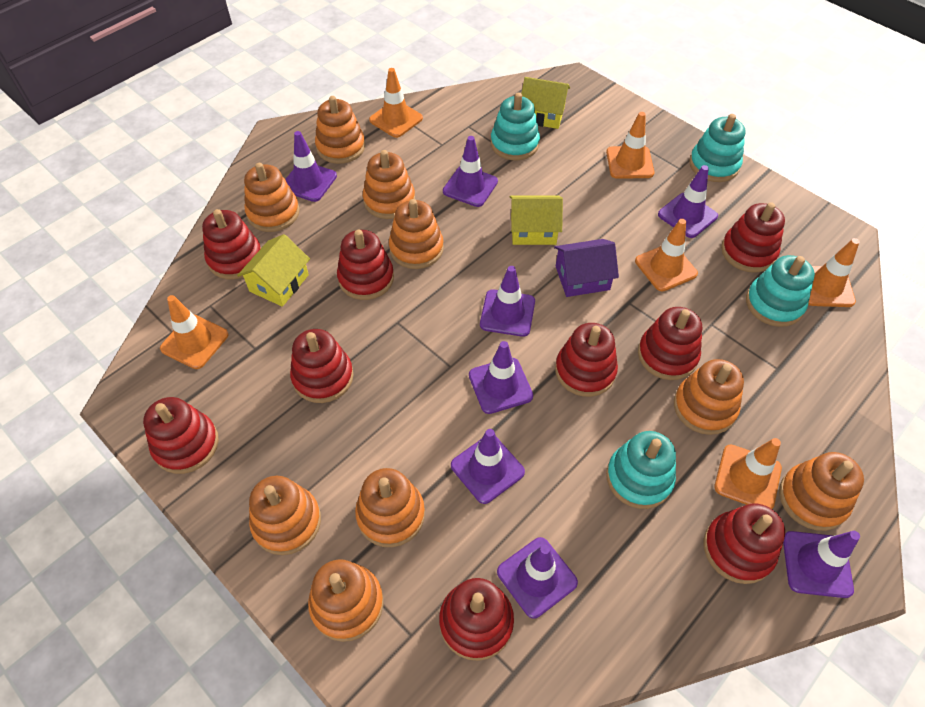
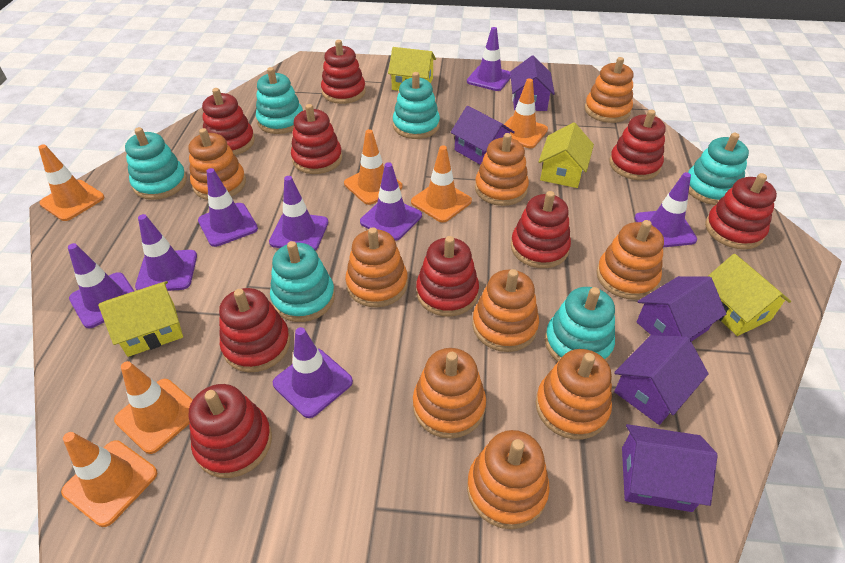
purple house: 1 -> 5
turquoise stacking toy: 4 -> 6
yellow house: 3 -> 4

